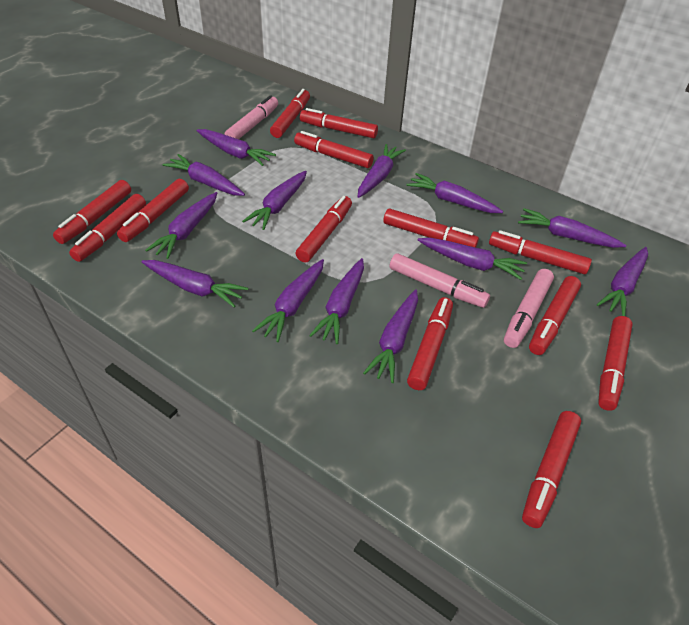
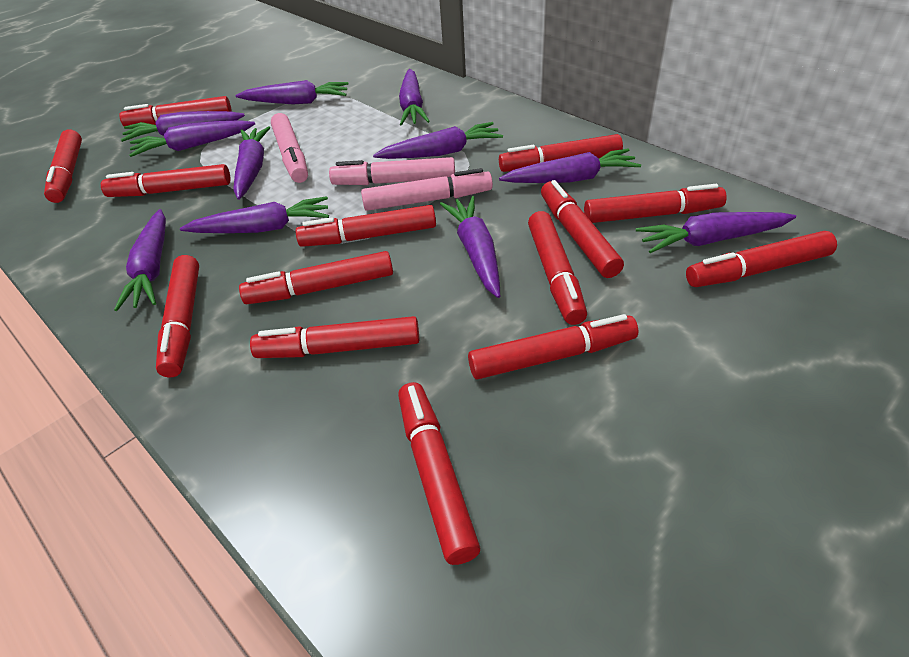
purple carrot: 13 -> 11
red marker: 13 -> 14

